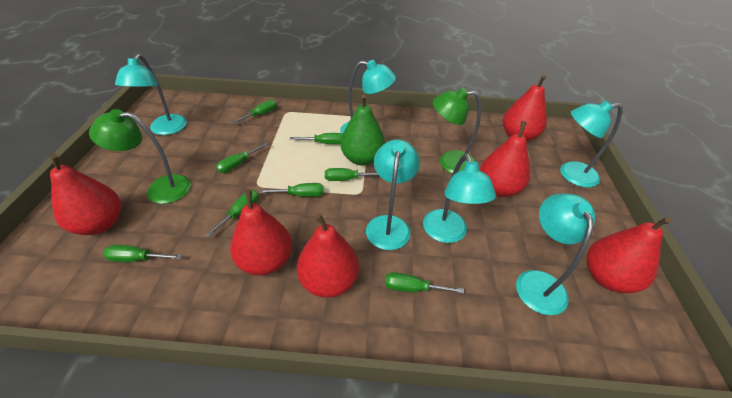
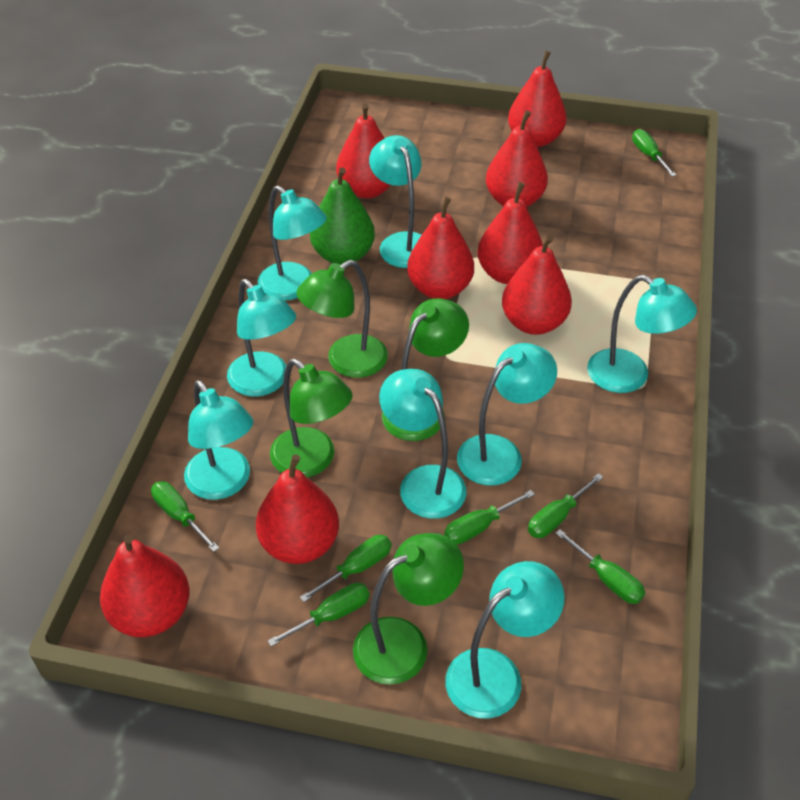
green lamp: 2 -> 4
green screwdriver: 8 -> 7
red pear: 6 -> 8
turquoise lamp: 6 -> 8

